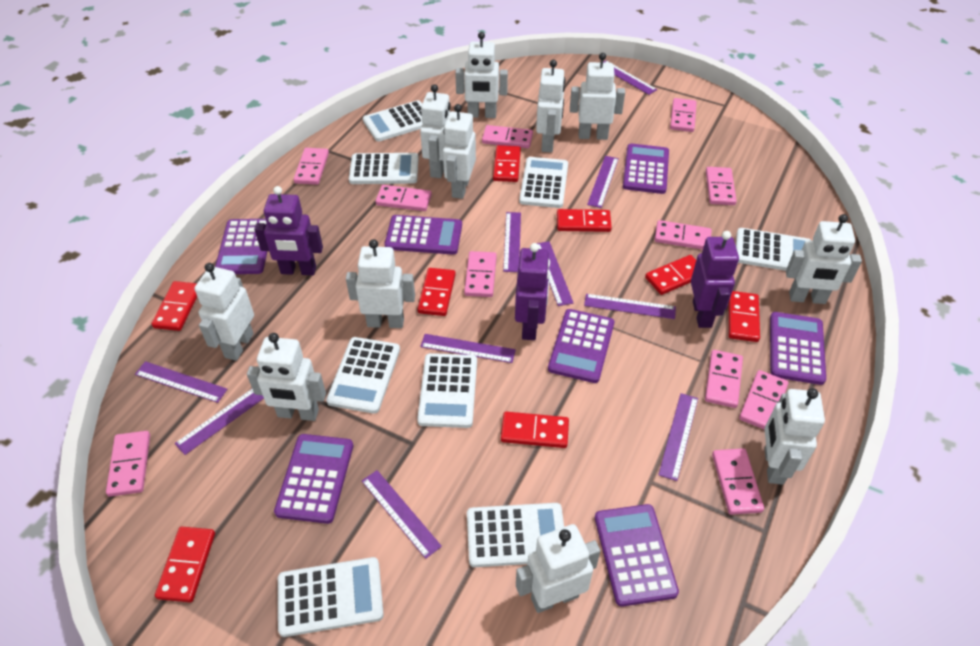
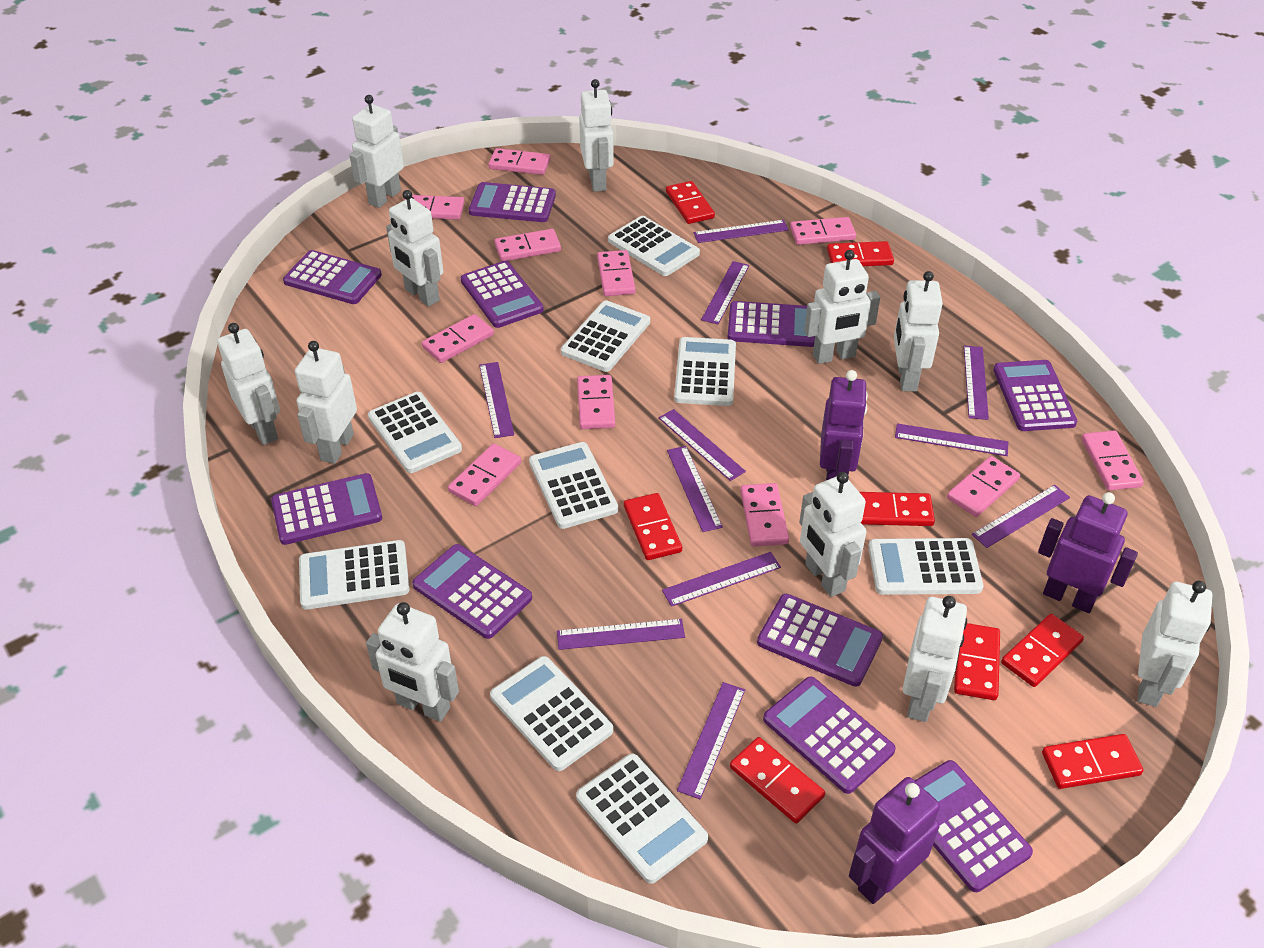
purple calculator: 7 -> 10
purple ruler: 10 -> 11
white calculator: 8 -> 9

